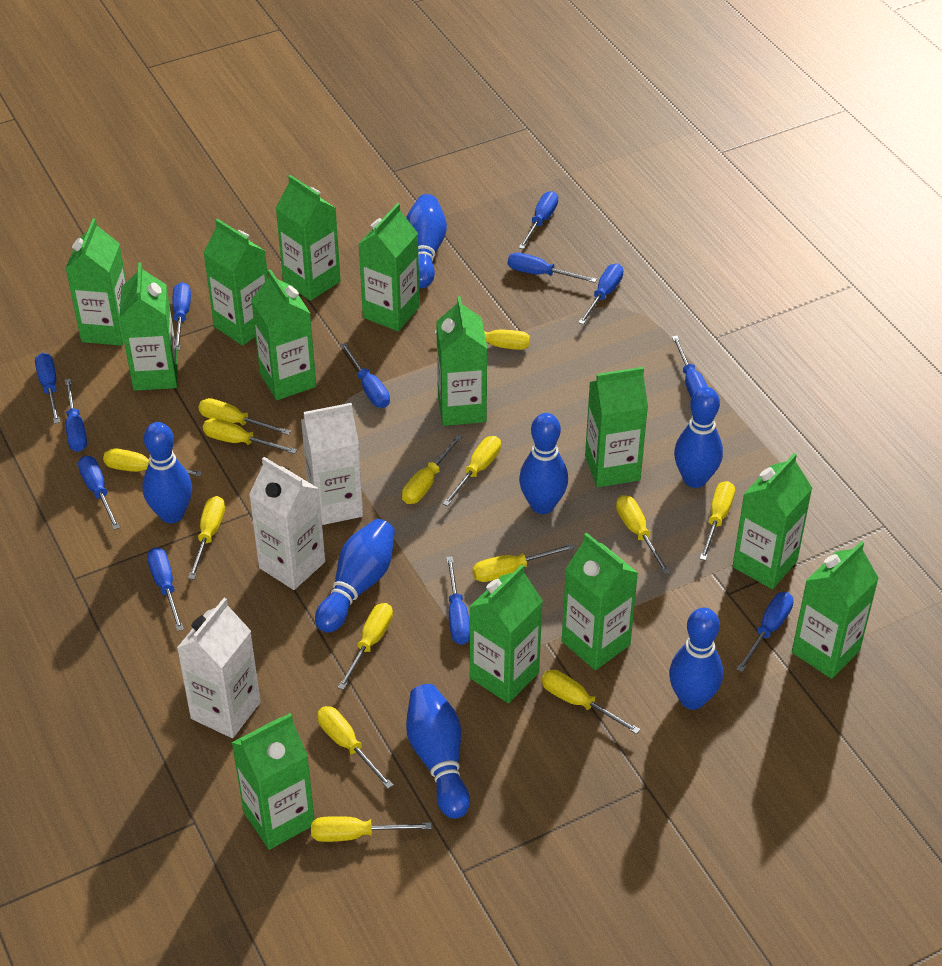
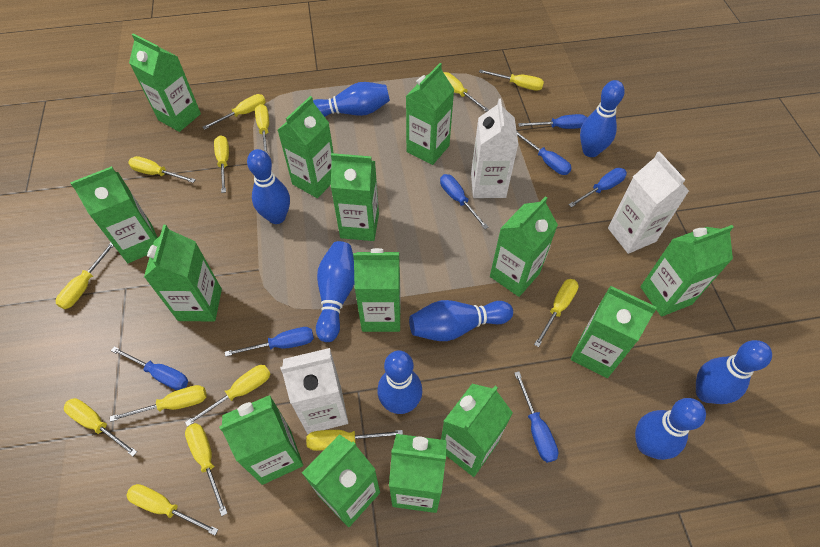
blue bowling pin: 7 -> 8
blue screwdriver: 12 -> 7
green carton: 13 -> 14

